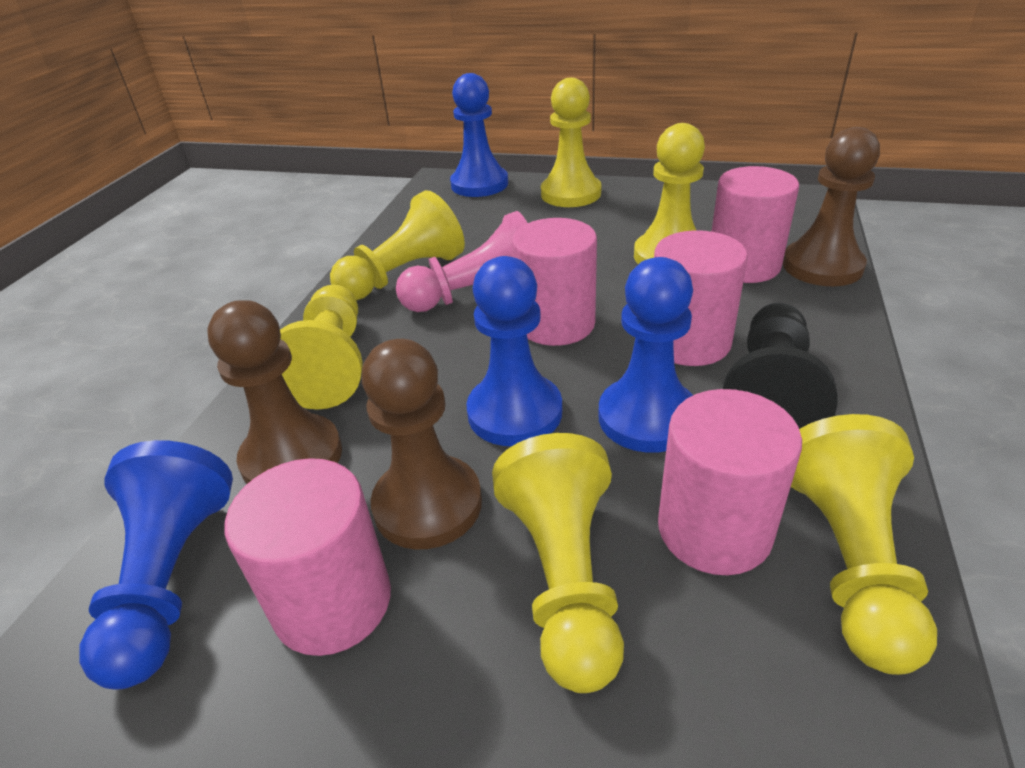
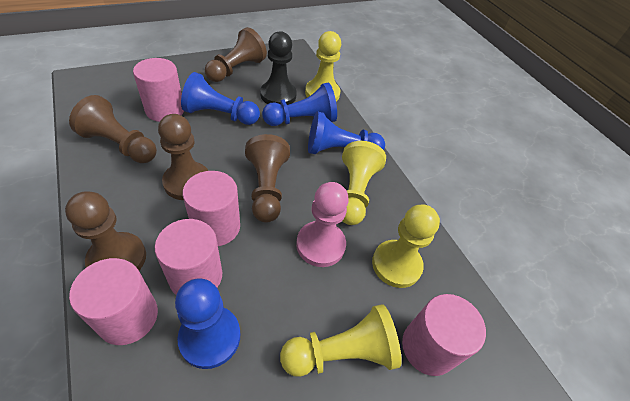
brown pawn: 3 -> 5
yellow pawn: 6 -> 4

